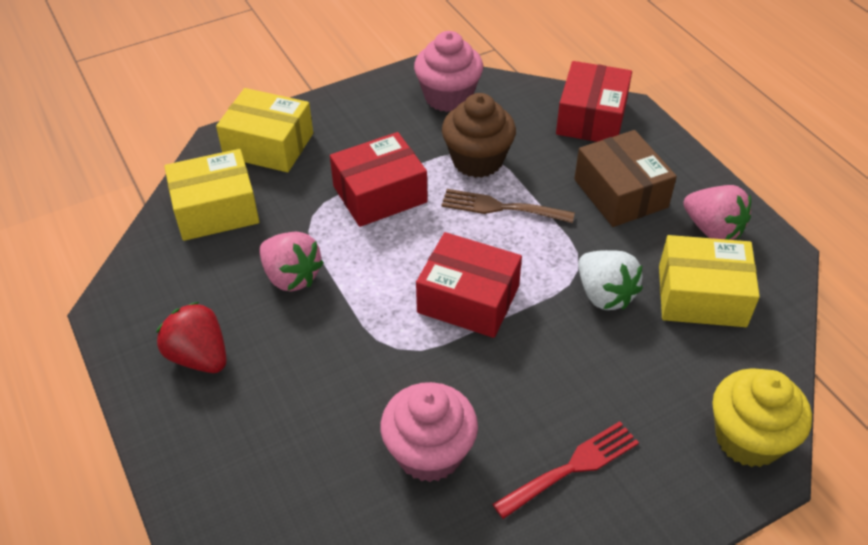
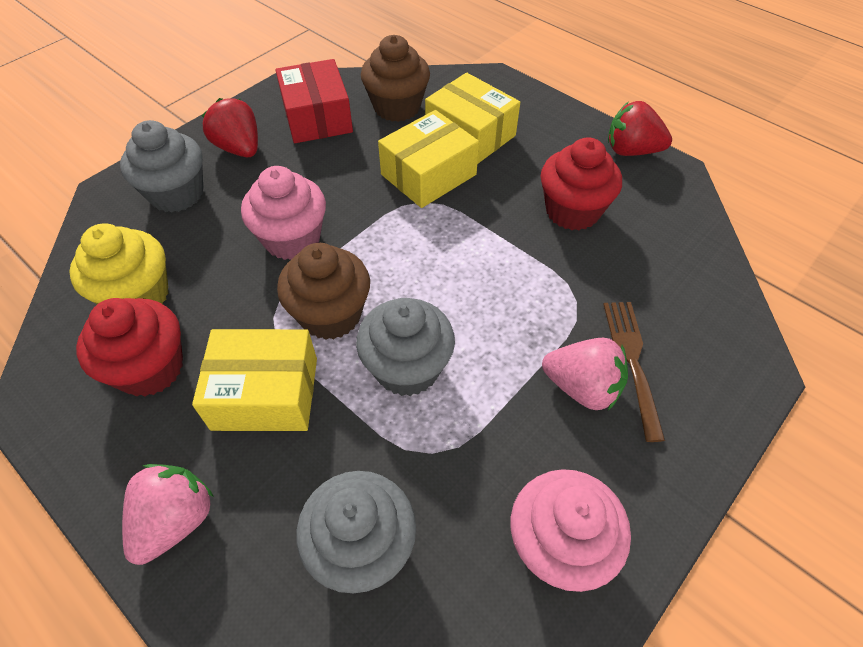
brown box: 1 -> 0
brown cupcake: 1 -> 2
grey cupcake: 0 -> 3
red box: 3 -> 1
red cupcake: 0 -> 2
red fork: 1 -> 0
red strawberry: 1 -> 2
white strawberry: 1 -> 0

